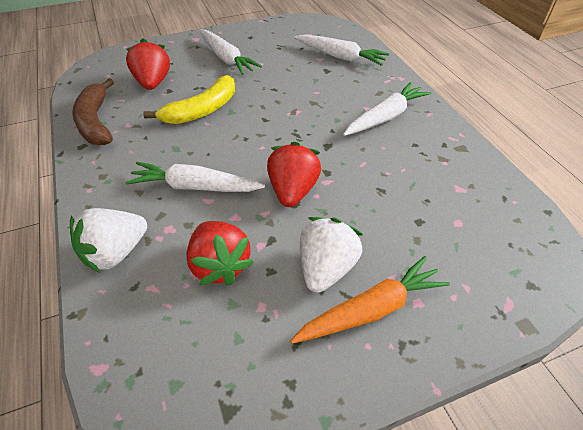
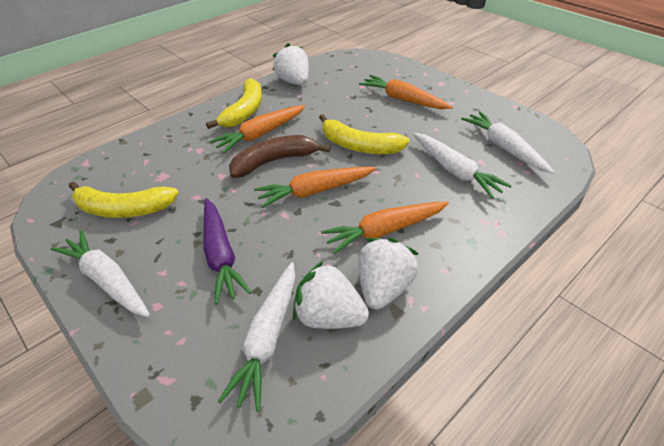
orange carrot: 1 -> 4
purple carrot: 0 -> 1
red strawberry: 3 -> 0
white strawberry: 2 -> 3
yellow banana: 1 -> 3

